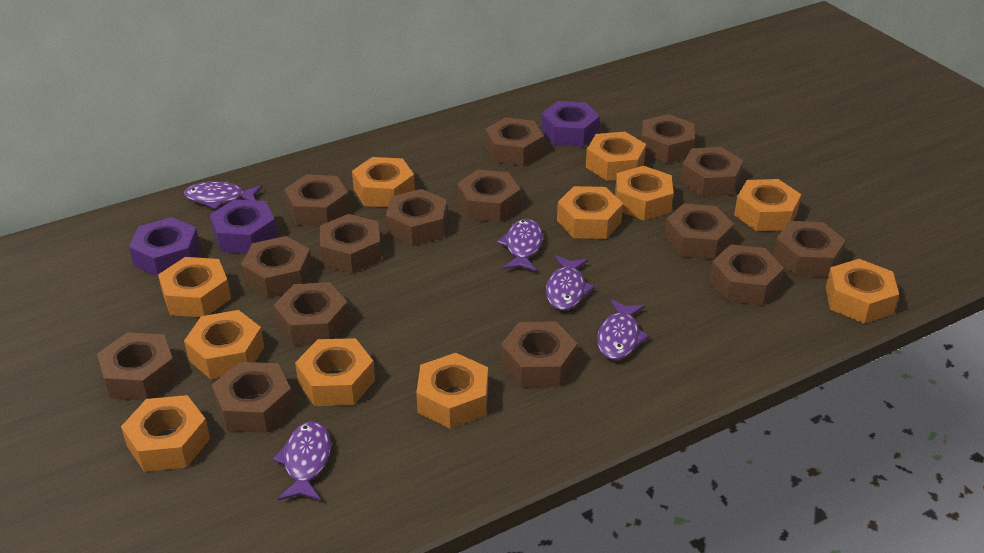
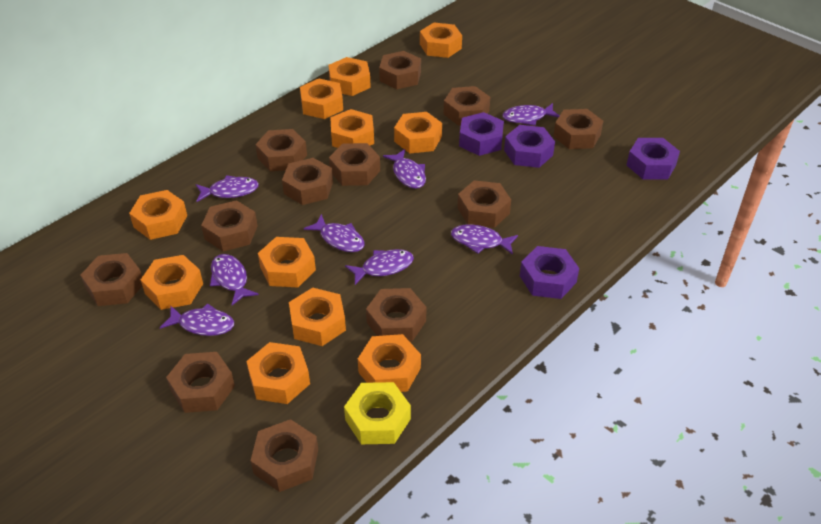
brown nut: 15 -> 12
purple fish: 5 -> 8
purple nut: 3 -> 4
yellow nut: 0 -> 1

